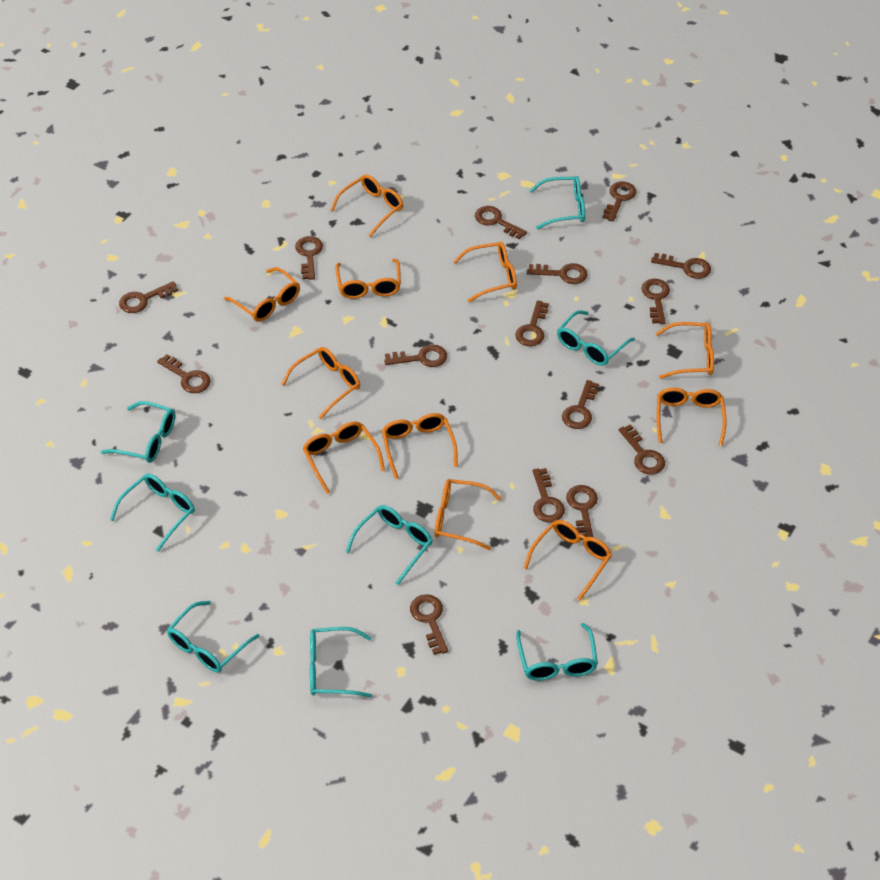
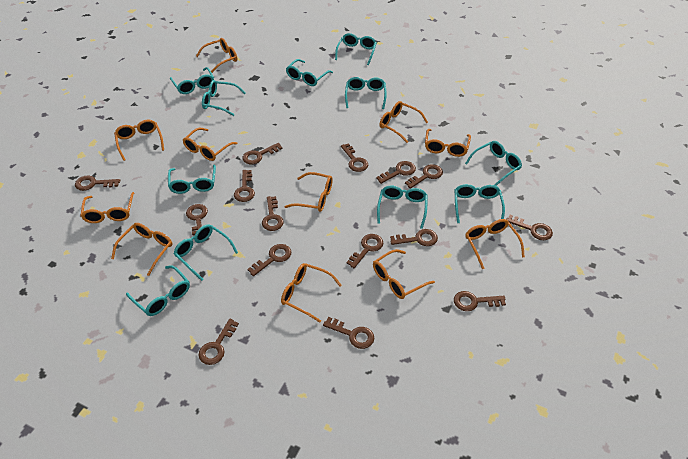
turquoise glasses: 8 -> 11

